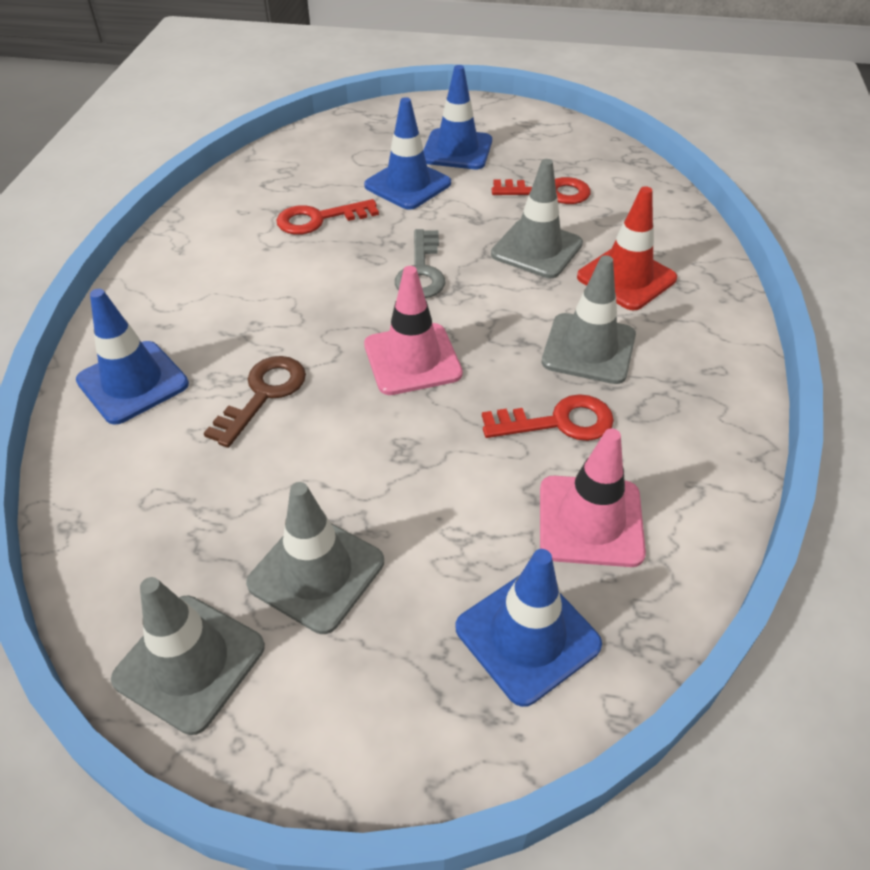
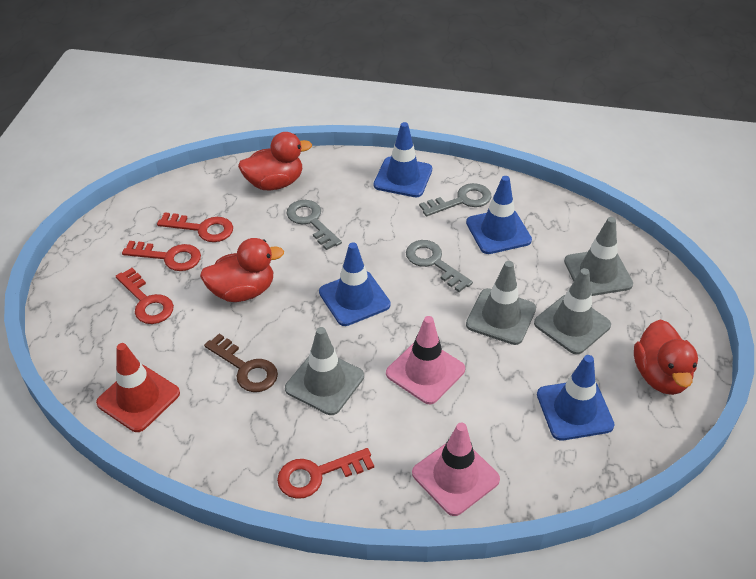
grey key: 1 -> 3
red duck: 0 -> 3
red key: 3 -> 4

